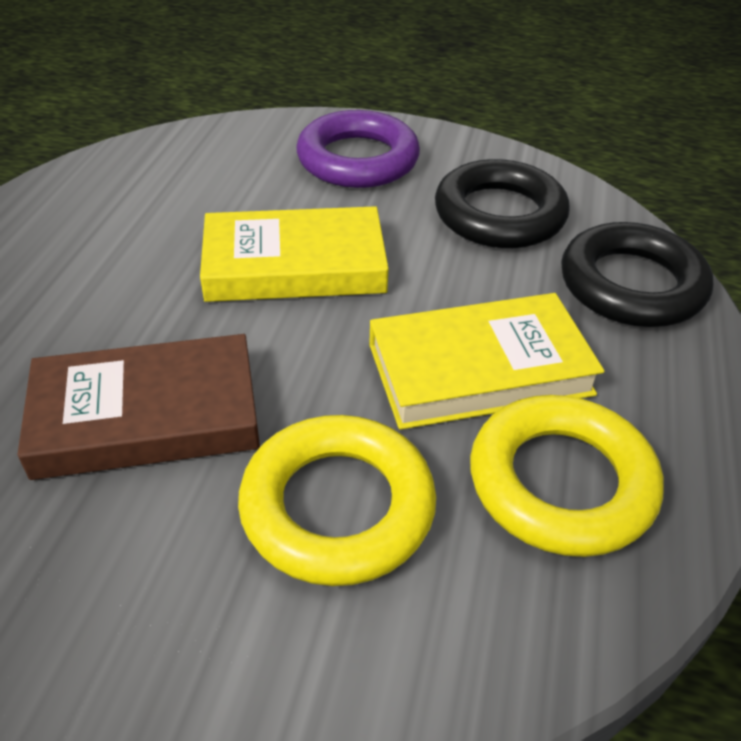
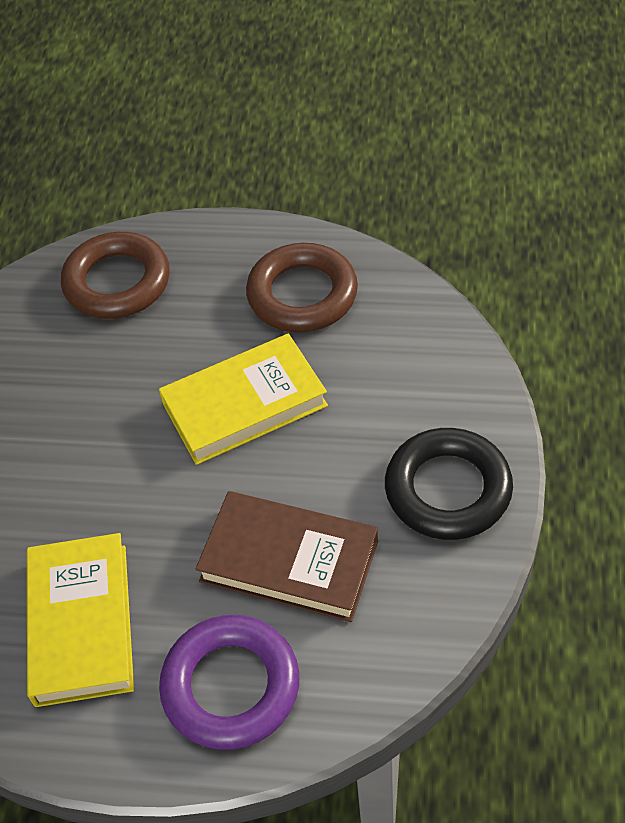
black ring: 2 -> 1
brown ring: 0 -> 2
yellow ring: 2 -> 0

